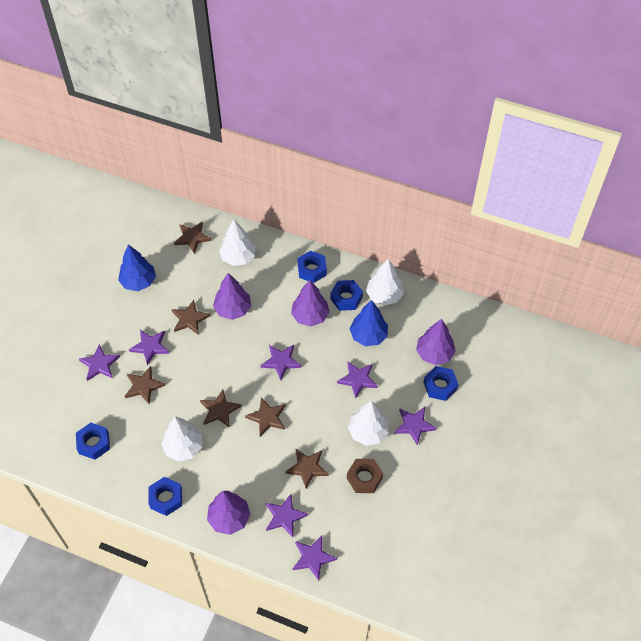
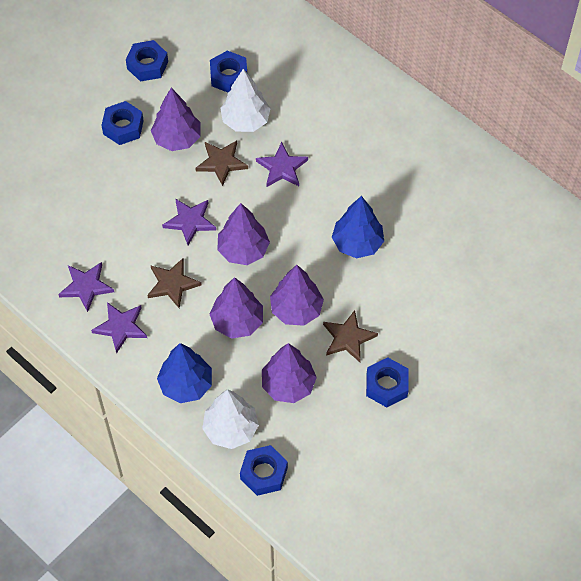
brown nut: 1 -> 0
brown star: 6 -> 3
purple star: 7 -> 4
purple tree: 4 -> 5
white tree: 4 -> 2

